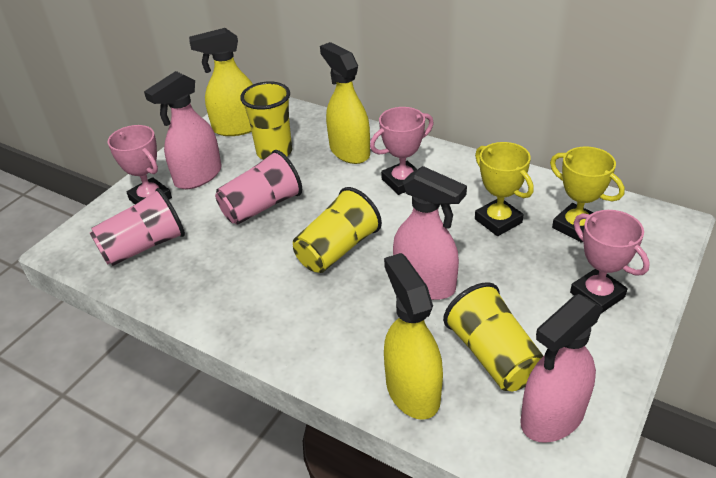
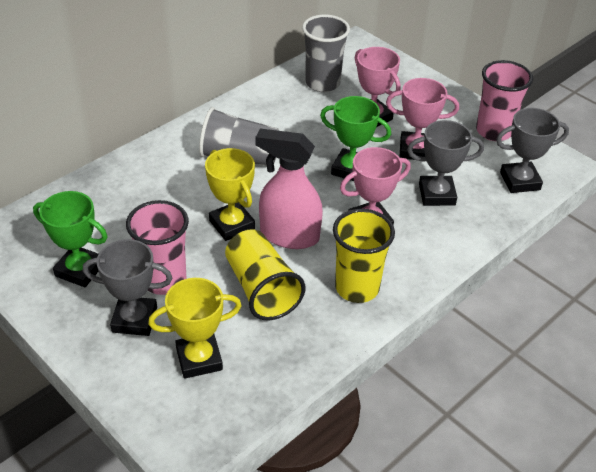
green trophy: 0 -> 2
grey cup: 0 -> 2
grey trophy: 0 -> 3
pink spray bottle: 3 -> 1
yellow cup: 3 -> 2
yellow spray bottle: 3 -> 0

